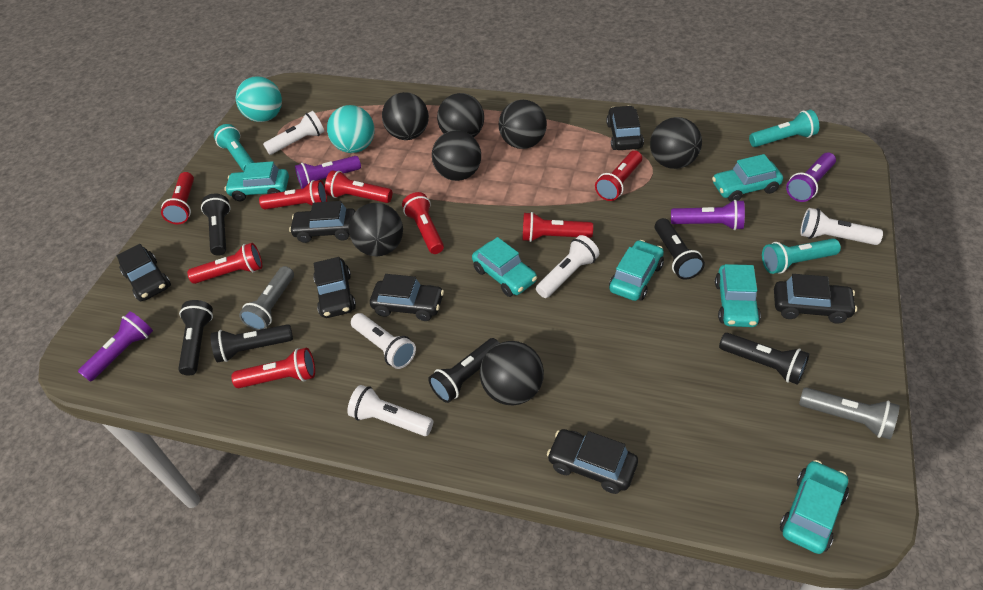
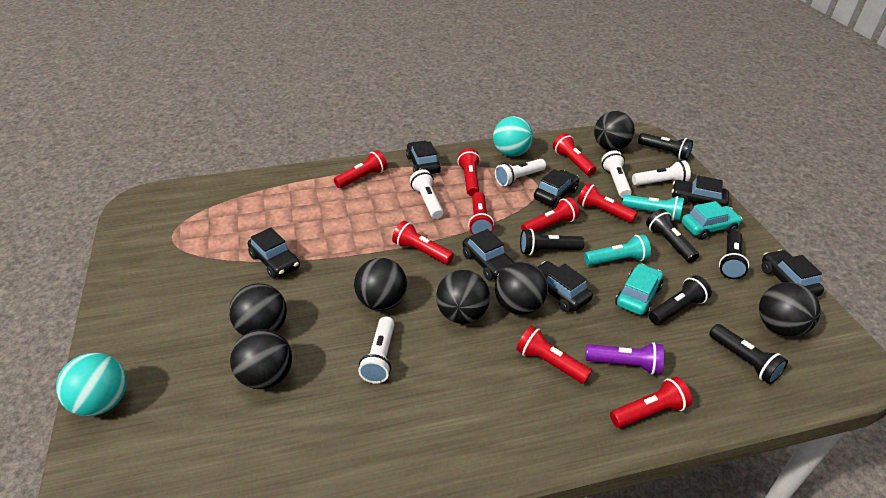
grey flashlight: 2 -> 0
purple flashlight: 4 -> 1
red flashlight: 8 -> 9
turquoise car: 6 -> 2
turquoise flashlight: 3 -> 2

